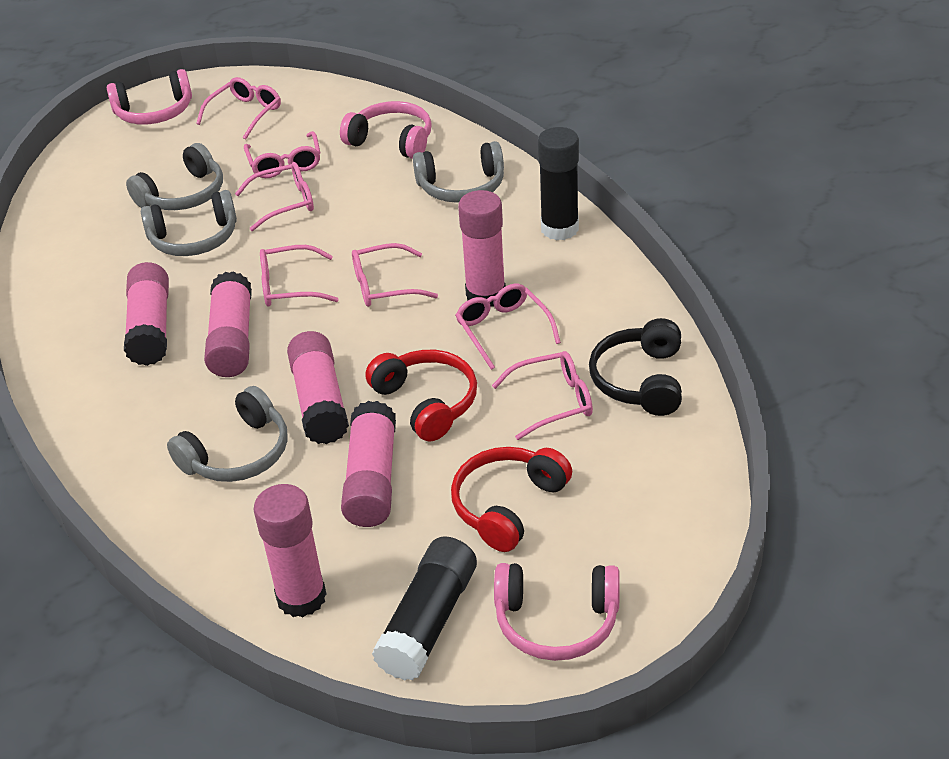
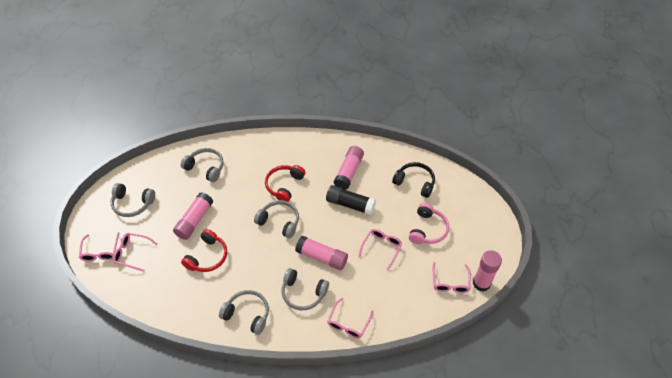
black glue stick: 2 -> 1
grey headphones: 4 -> 5
pink glasses: 7 -> 5
pink glue stick: 6 -> 4
pink headphones: 3 -> 1

